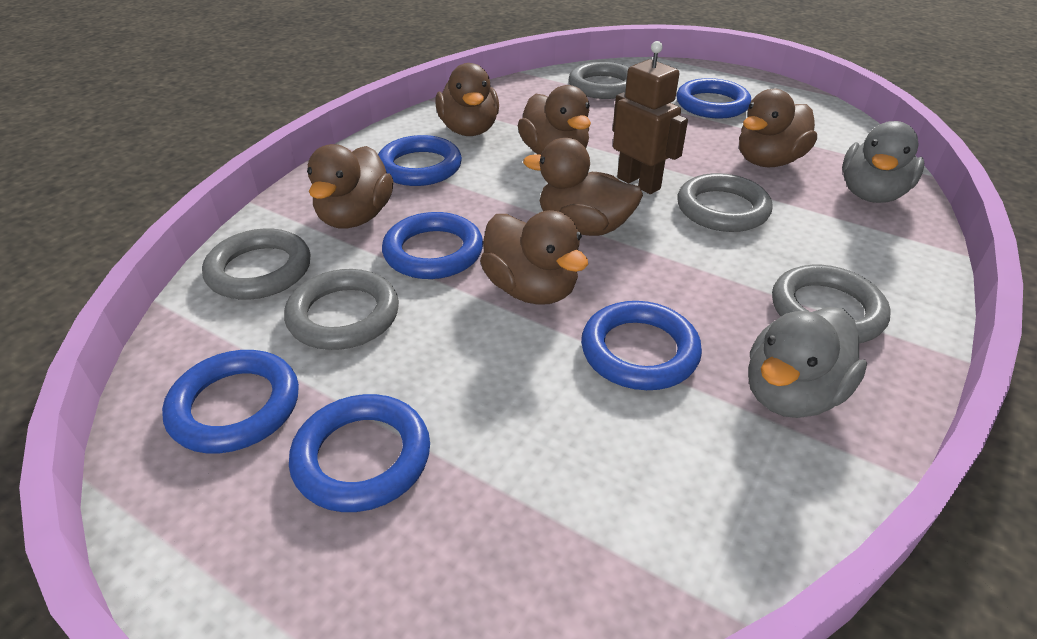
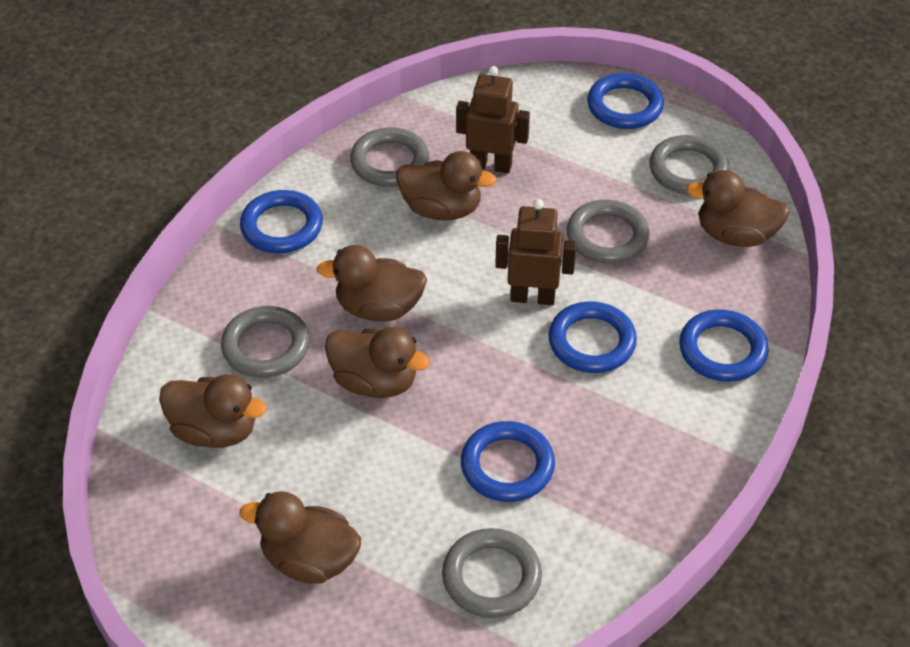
blue ring: 6 -> 5
brown robot: 1 -> 2
grey duck: 2 -> 0

